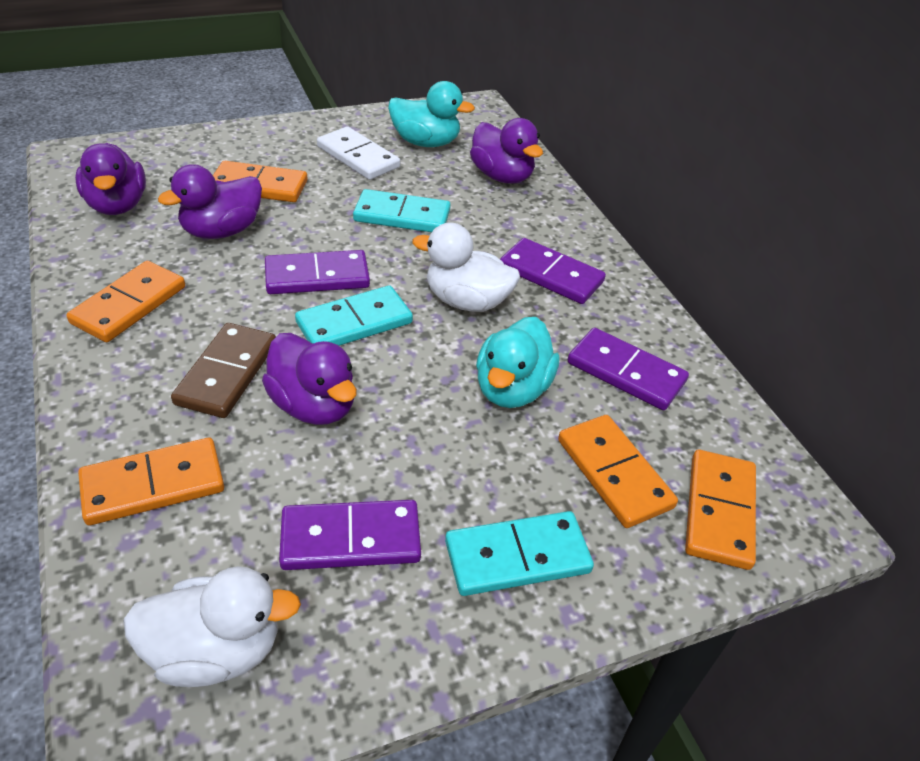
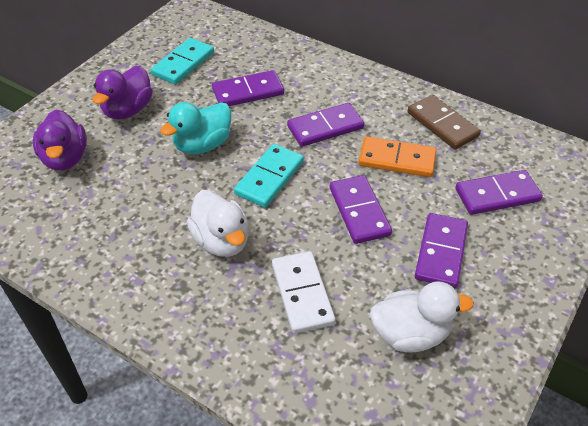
orange domino: 5 -> 1
purple domino: 4 -> 5
purple duck: 4 -> 2
turquoise domino: 3 -> 2
turquoise duck: 2 -> 1

